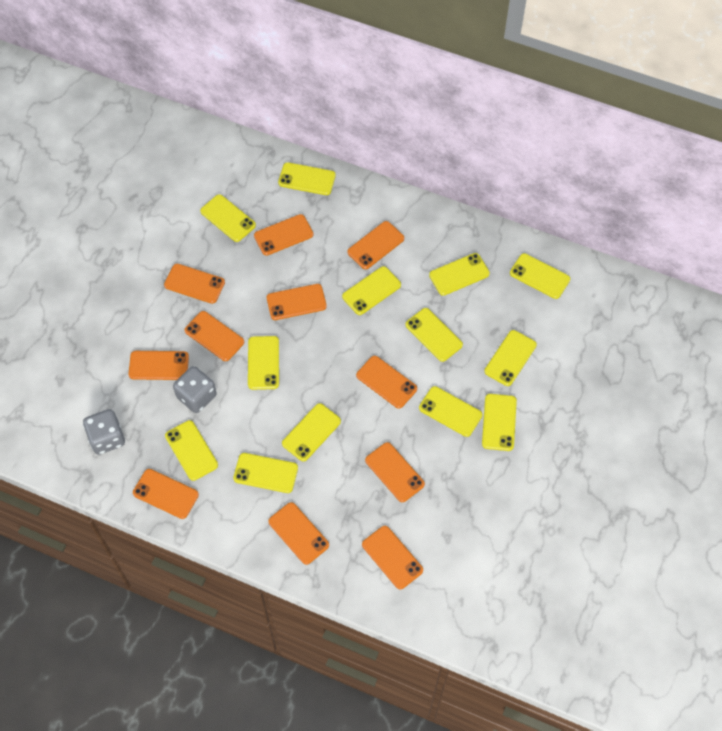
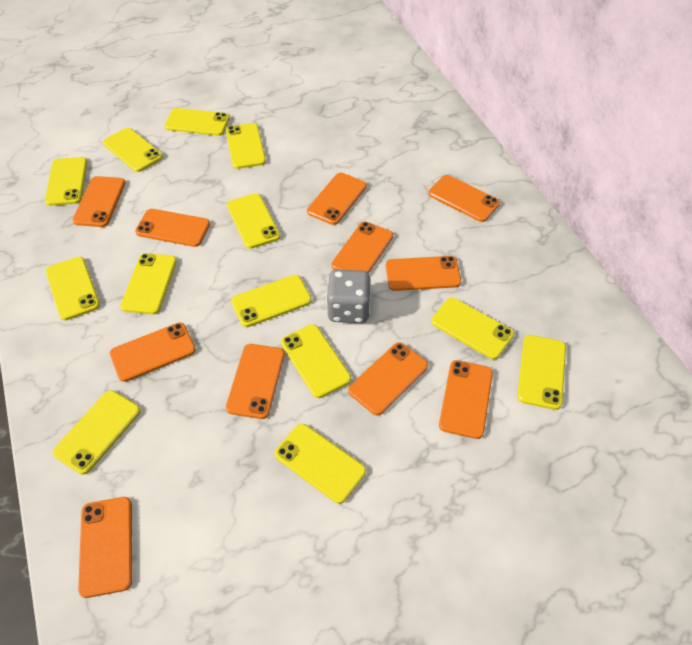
grey dice: 2 -> 1

